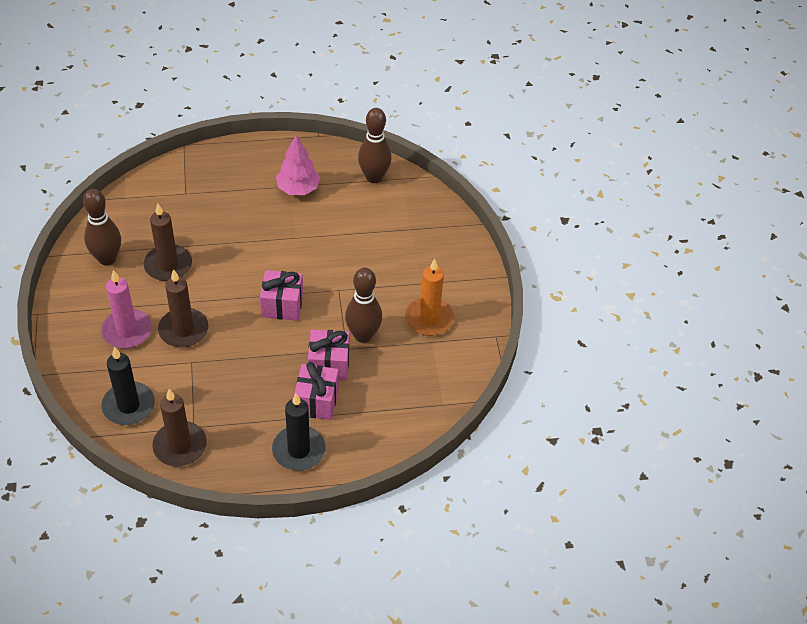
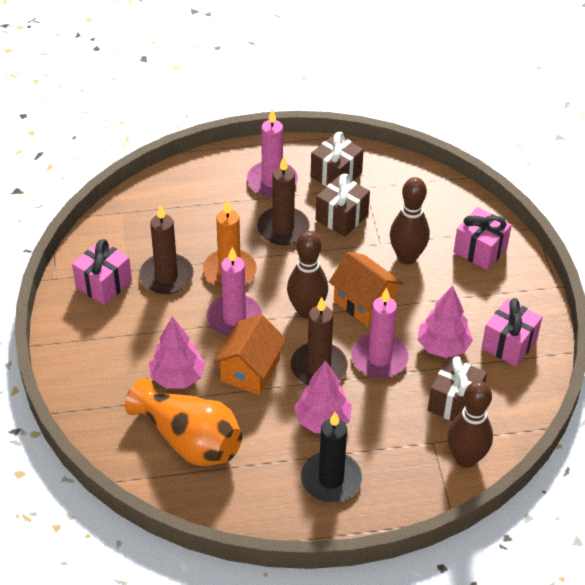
black candle: 2 -> 1
brown gift: 0 -> 3
orange house: 0 -> 2
orange vase: 0 -> 1
pink candle: 1 -> 3
pink tree: 1 -> 3

